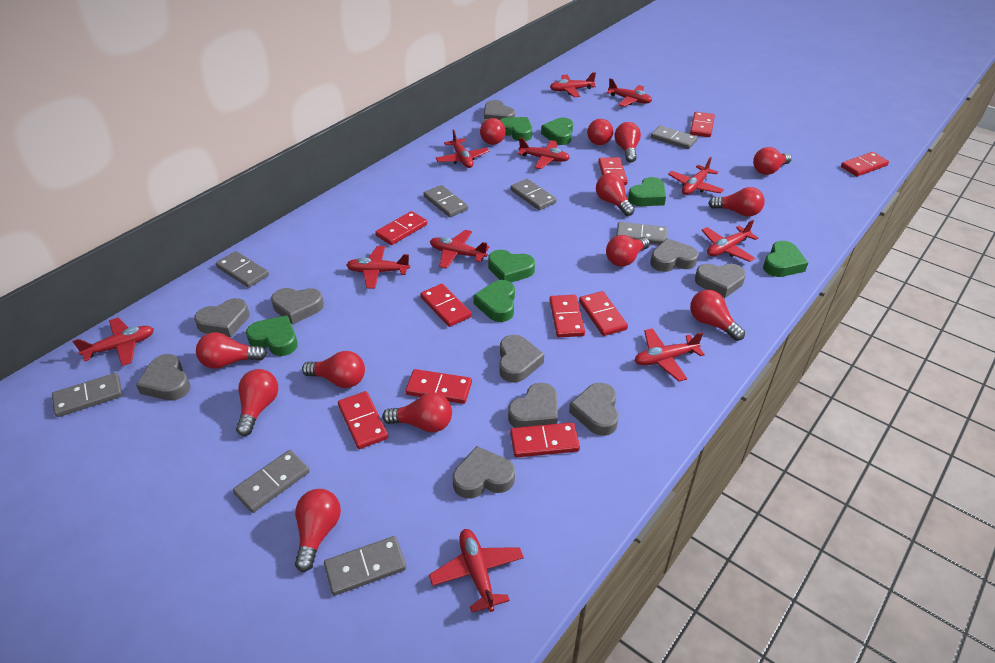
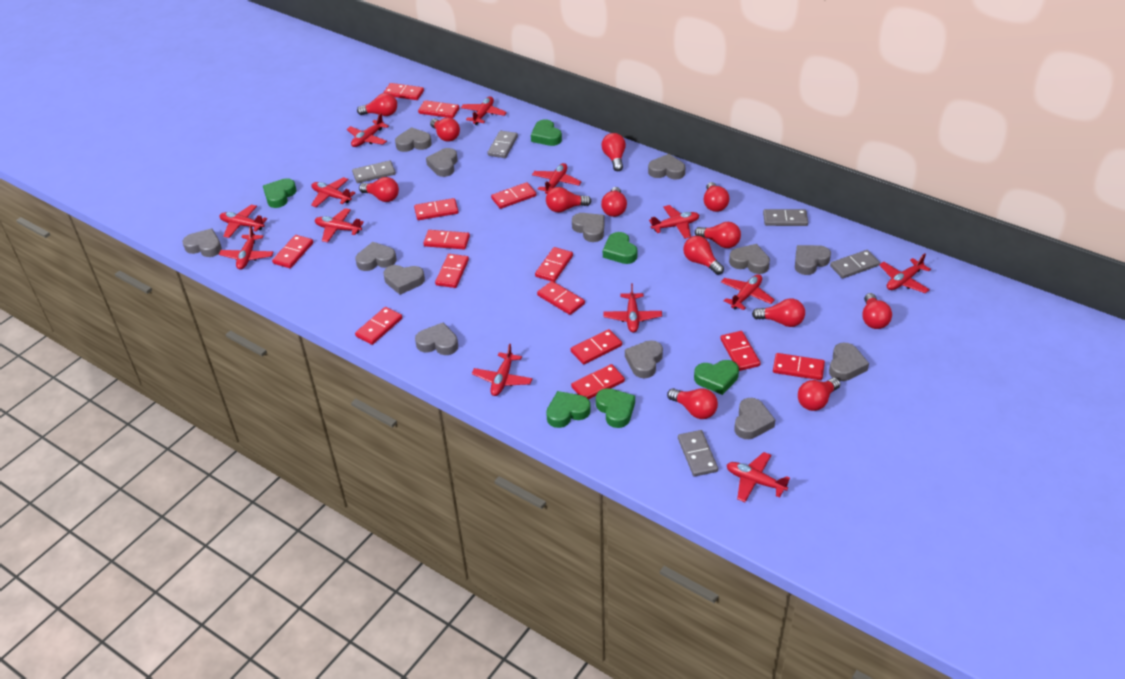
green heart: 7 -> 6
grey domino: 8 -> 5
grey heart: 10 -> 13
red domino: 10 -> 14
red plane: 11 -> 13

